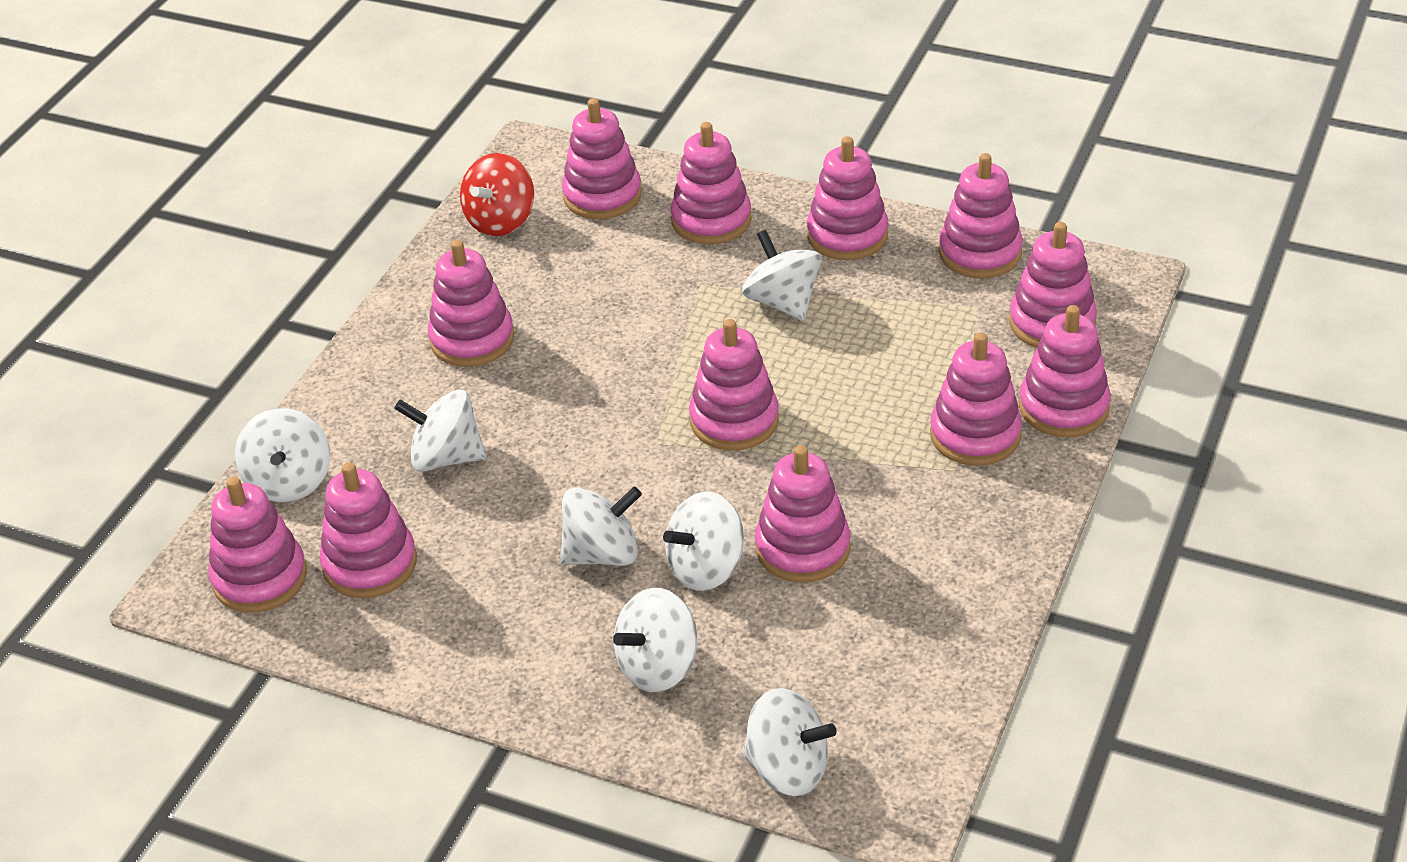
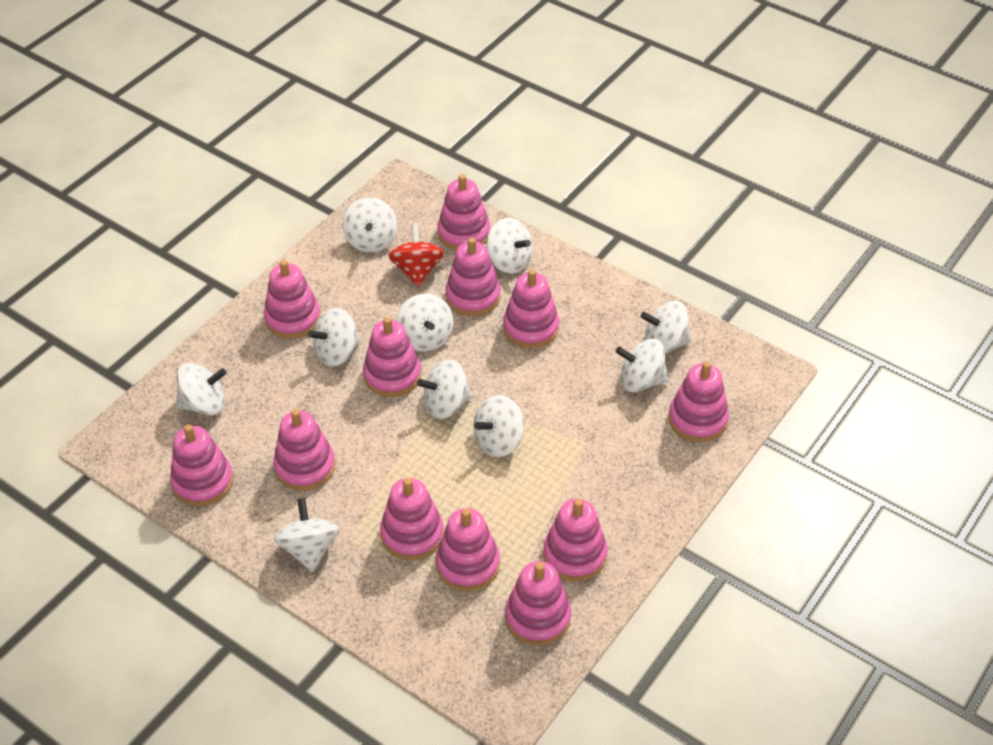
white spinning top: 7 -> 10

